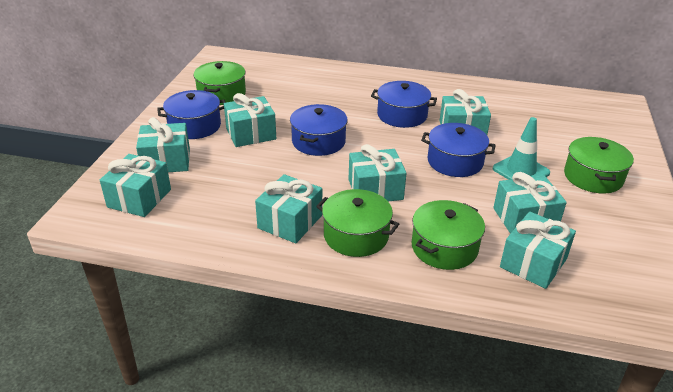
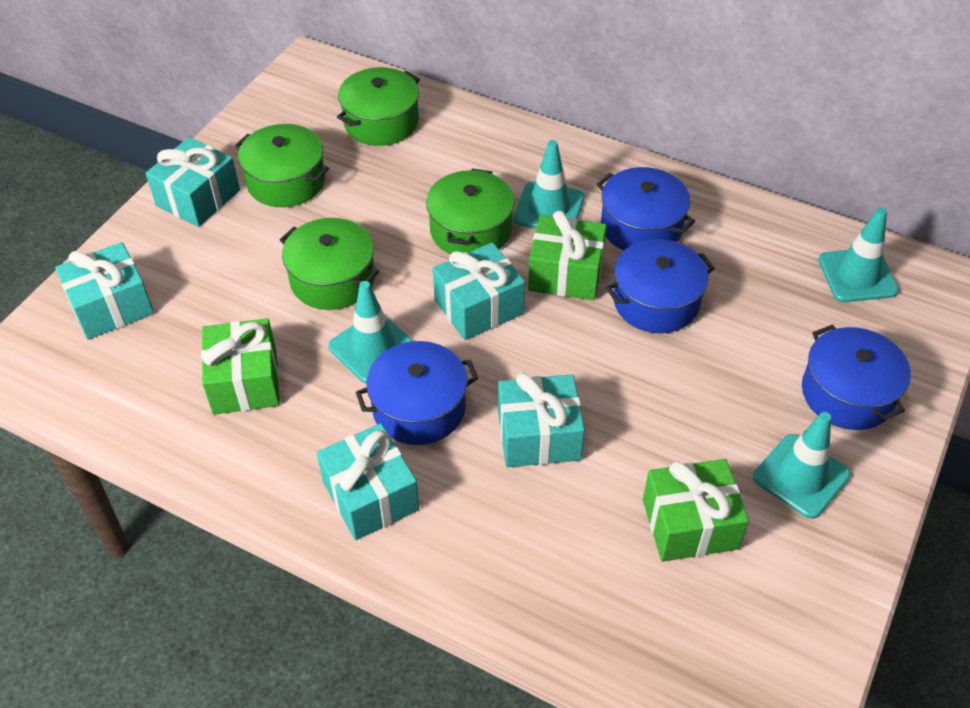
green gift: 0 -> 3
turquoise gift: 8 -> 5
turquoise traffic cone: 1 -> 4

